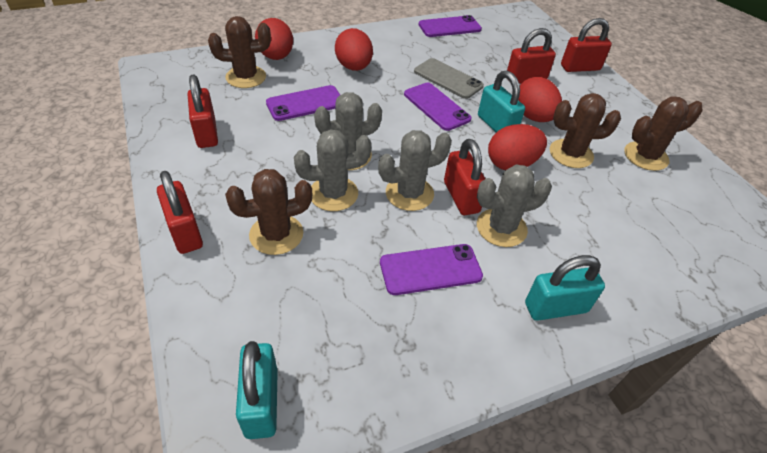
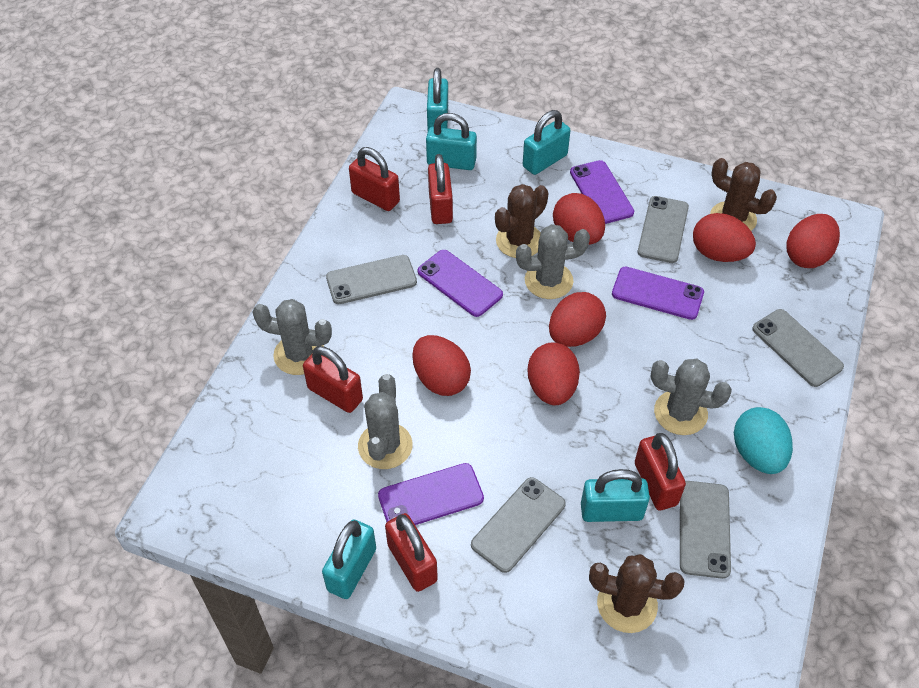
brown cactus: 4 -> 3
grey phone: 1 -> 5
red egg: 4 -> 6
turquoise egg: 0 -> 1
turquoise padlock: 3 -> 5

